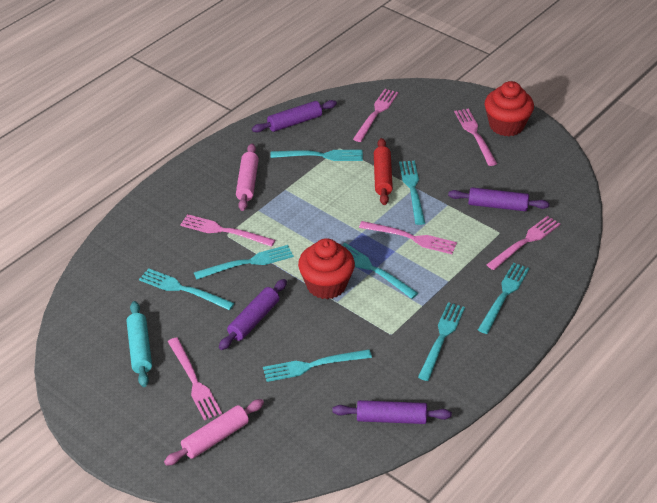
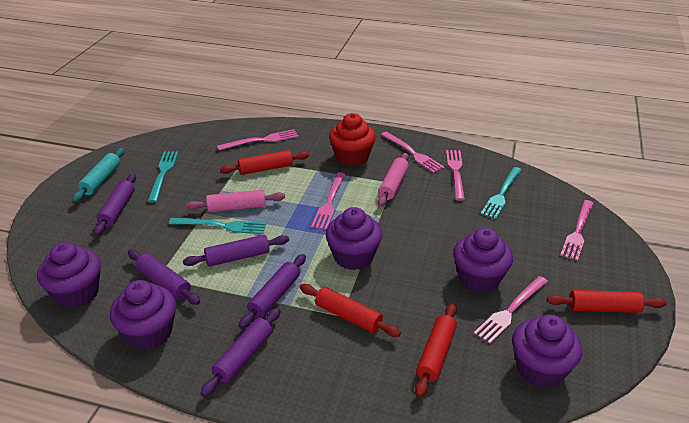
purple cupcake: 0 -> 5
purple rolling pin: 4 -> 5
red cupcake: 2 -> 1
red rolling pin: 1 -> 4
turquoise fork: 8 -> 3

